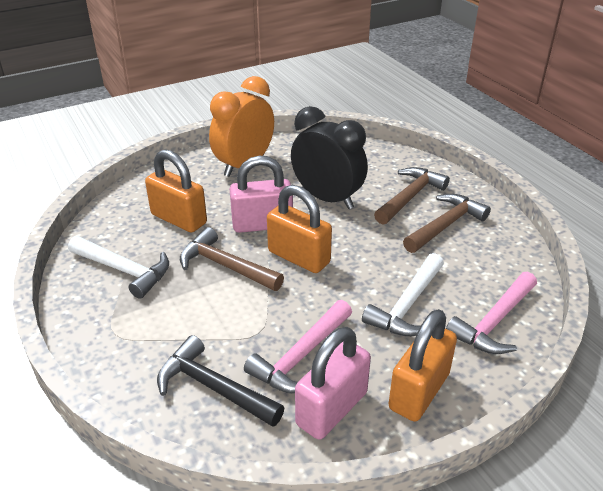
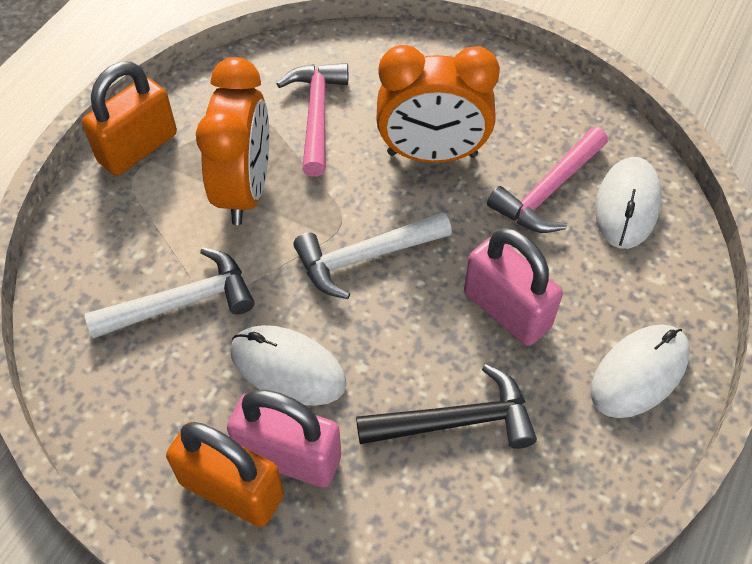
black clock: 1 -> 0
brown hammer: 3 -> 0
orange clock: 1 -> 2
orange padlock: 3 -> 2
white mouse: 0 -> 3

